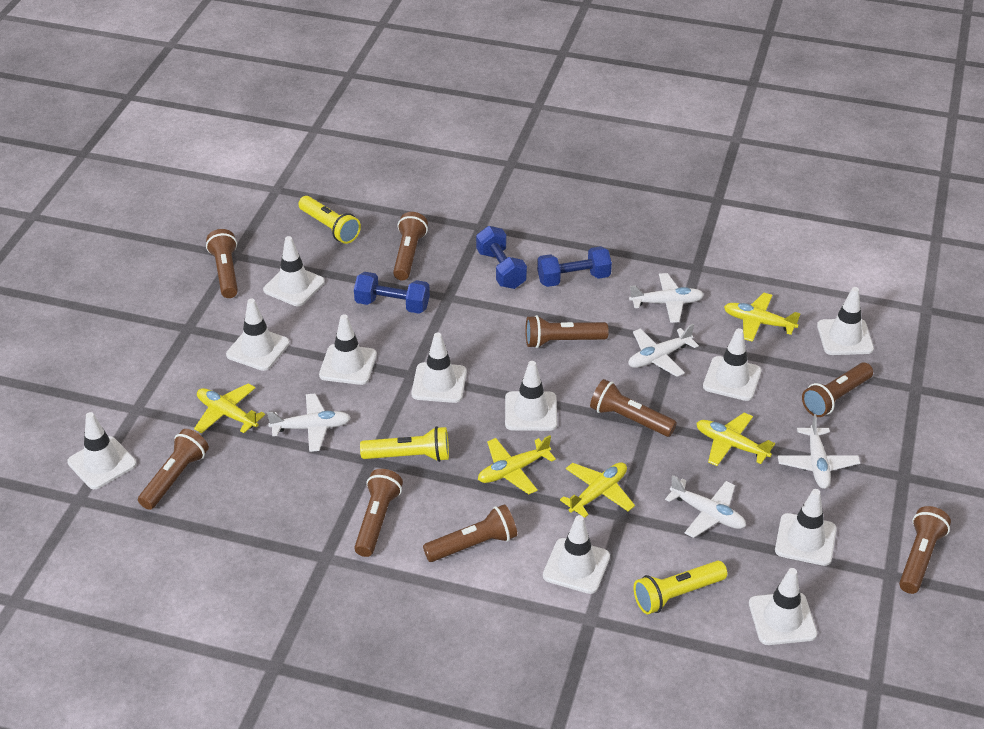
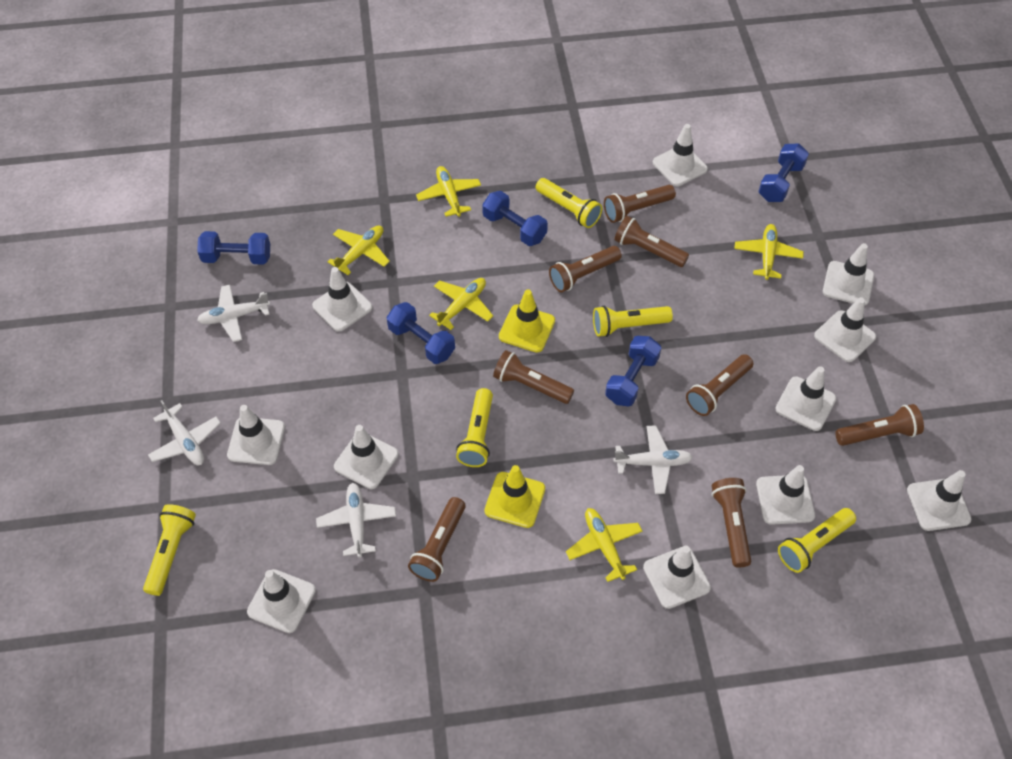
blue dumbbell: 3 -> 5
brown flashlight: 9 -> 8
white plane: 5 -> 4
yellow flashlight: 3 -> 5
yellow traffic cone: 0 -> 2

